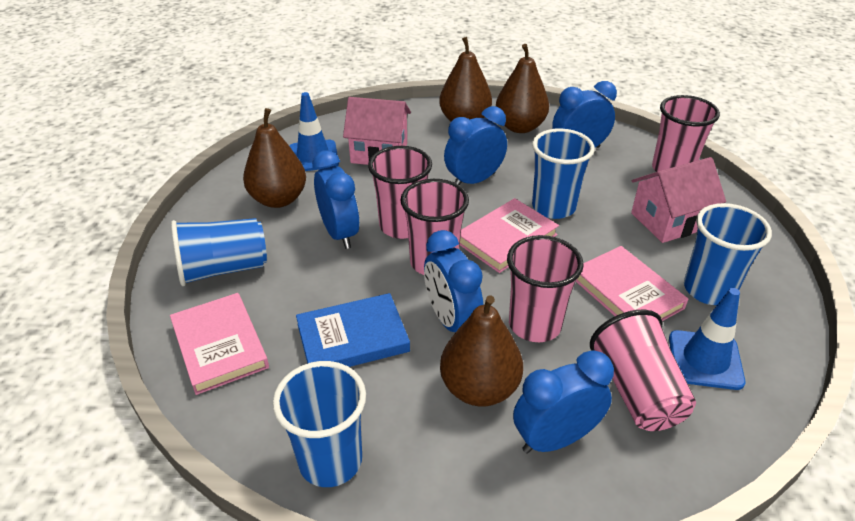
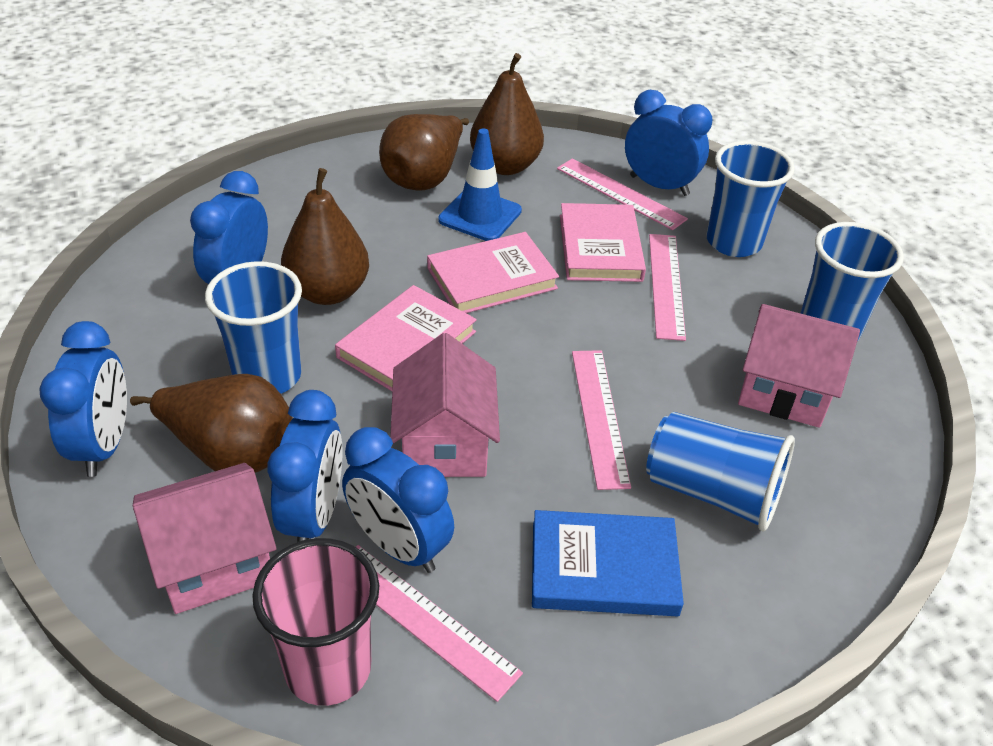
blue traffic cone: 2 -> 1
pink cup: 5 -> 1
pink house: 2 -> 3
pink ruler: 0 -> 4

